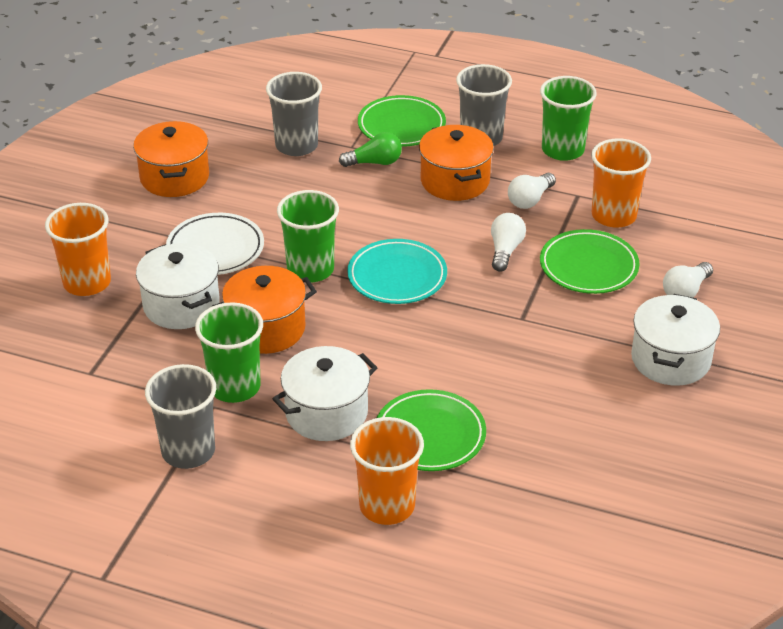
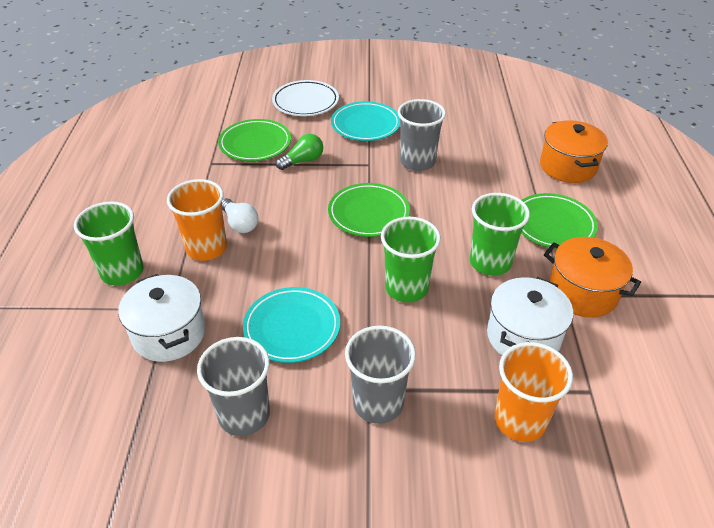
orange cup: 3 -> 2
orange pot: 3 -> 2
turquoise plate: 1 -> 2
white light bulb: 3 -> 1
white pot: 3 -> 2

